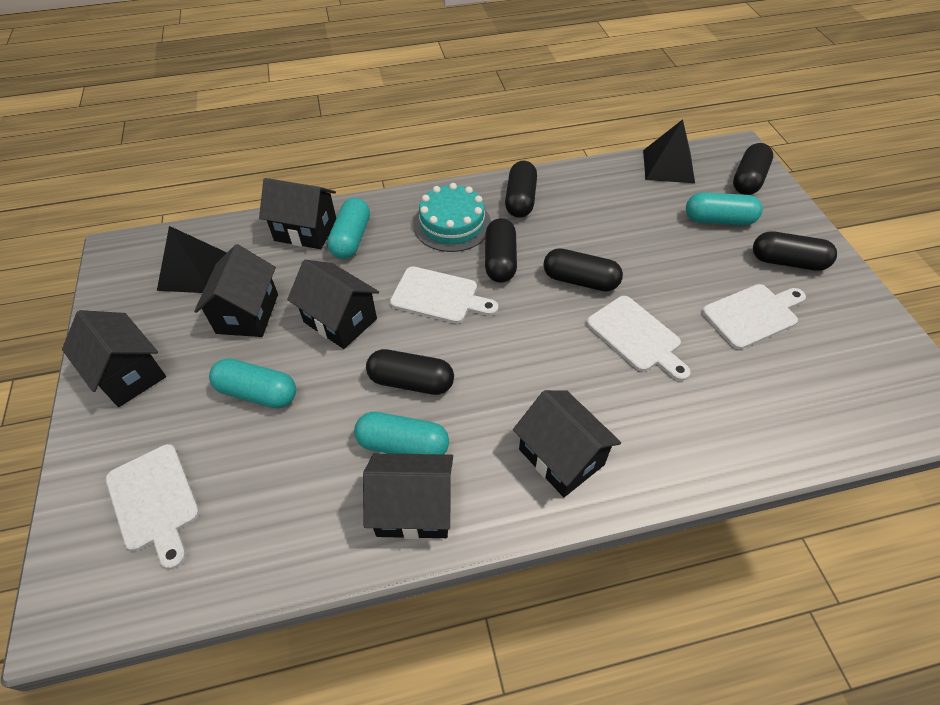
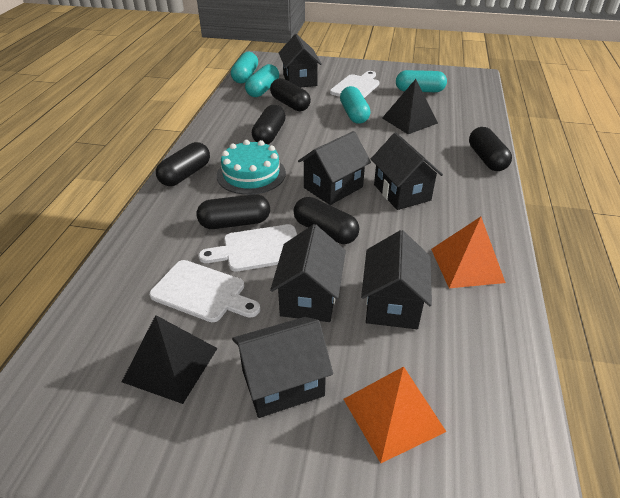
orange pyramid: 0 -> 2
white cutting board: 4 -> 3

